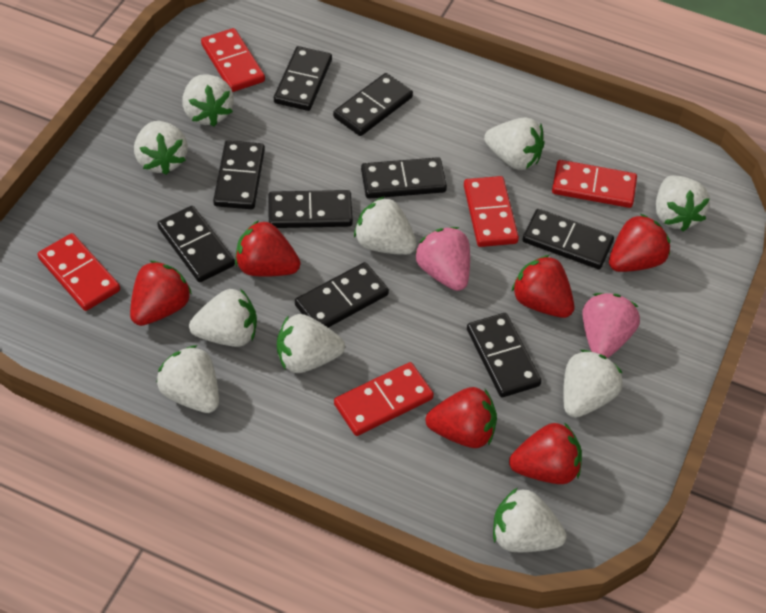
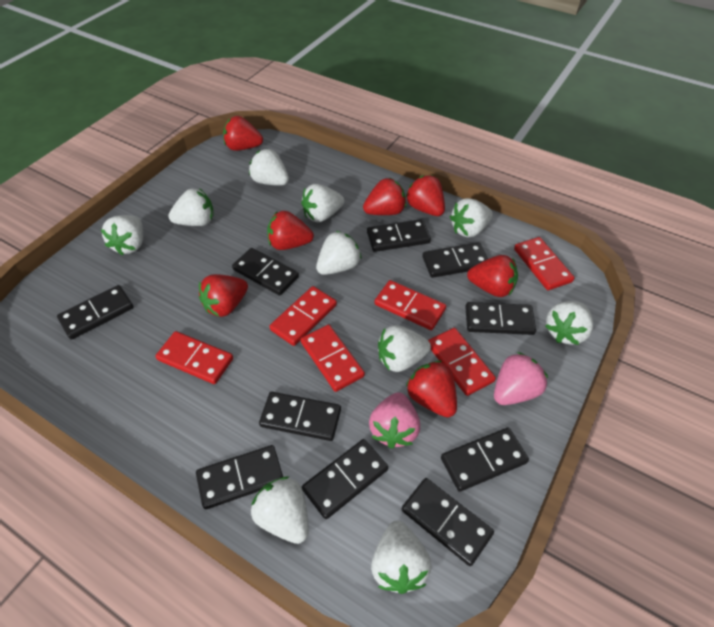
black domino: 9 -> 10
red domino: 5 -> 6
red strawberry: 6 -> 7

